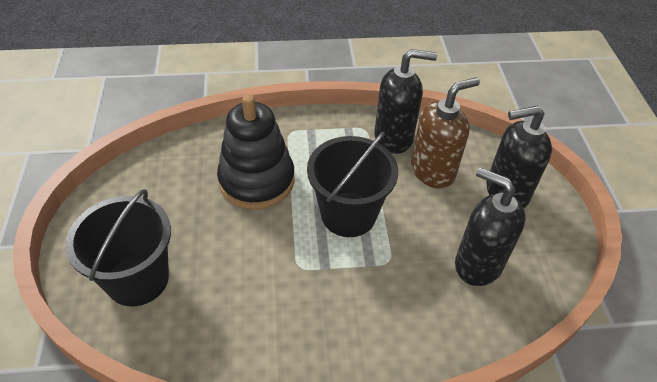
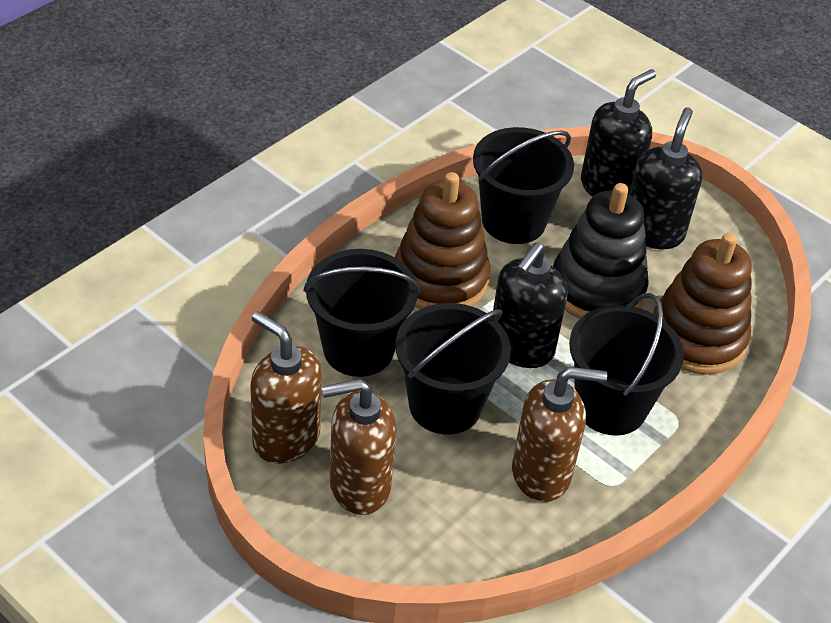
black bucket: 2 -> 4
brown soap dispenser: 1 -> 3
brown stacking toy: 0 -> 2

